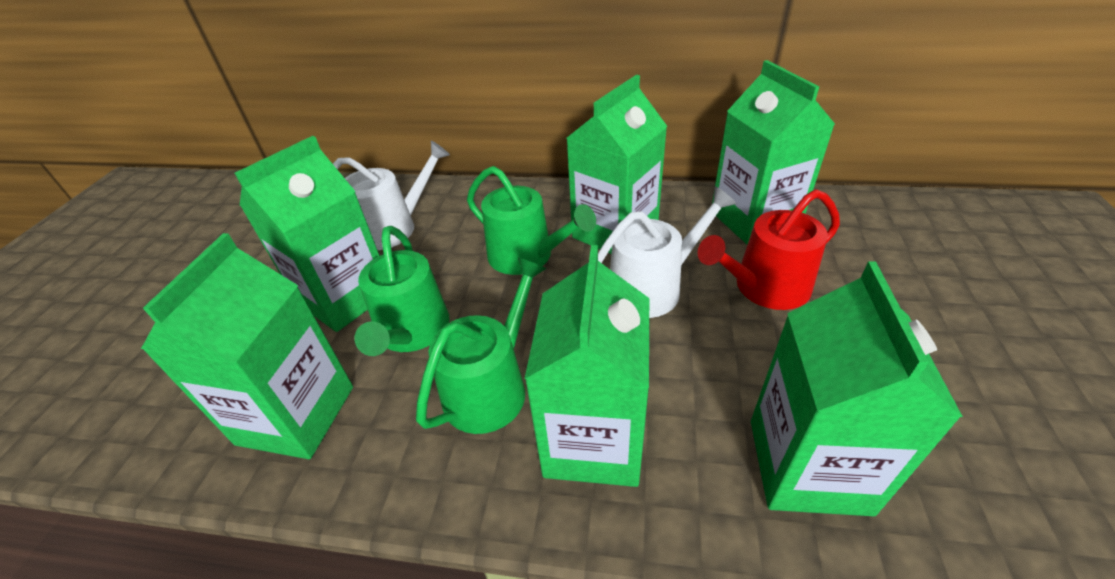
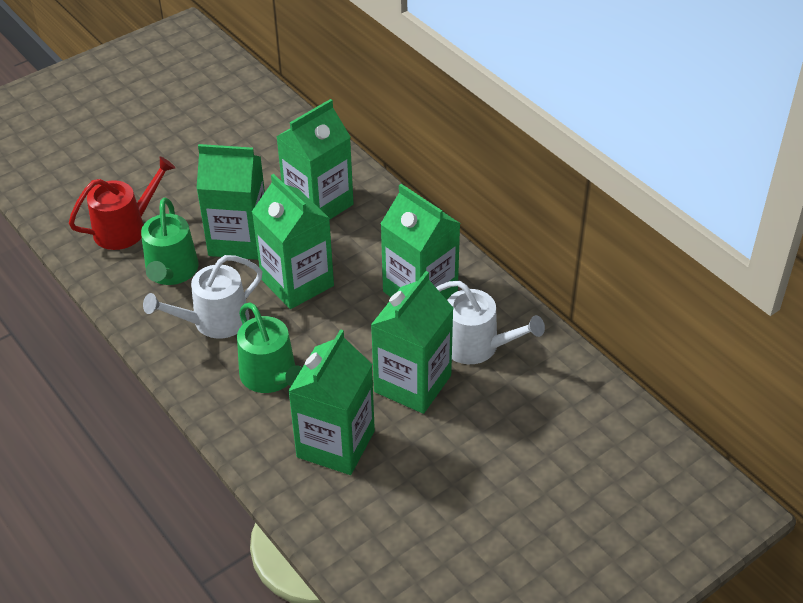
green watering can: 3 -> 2

